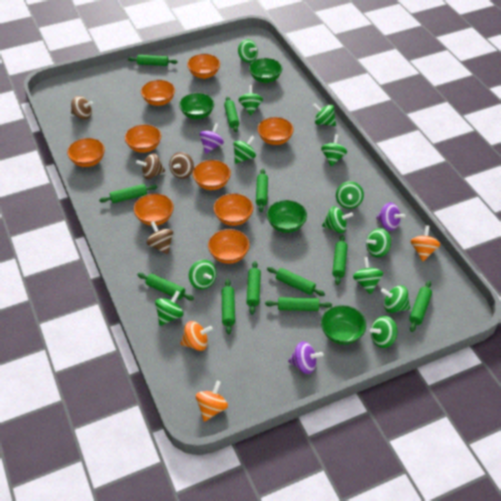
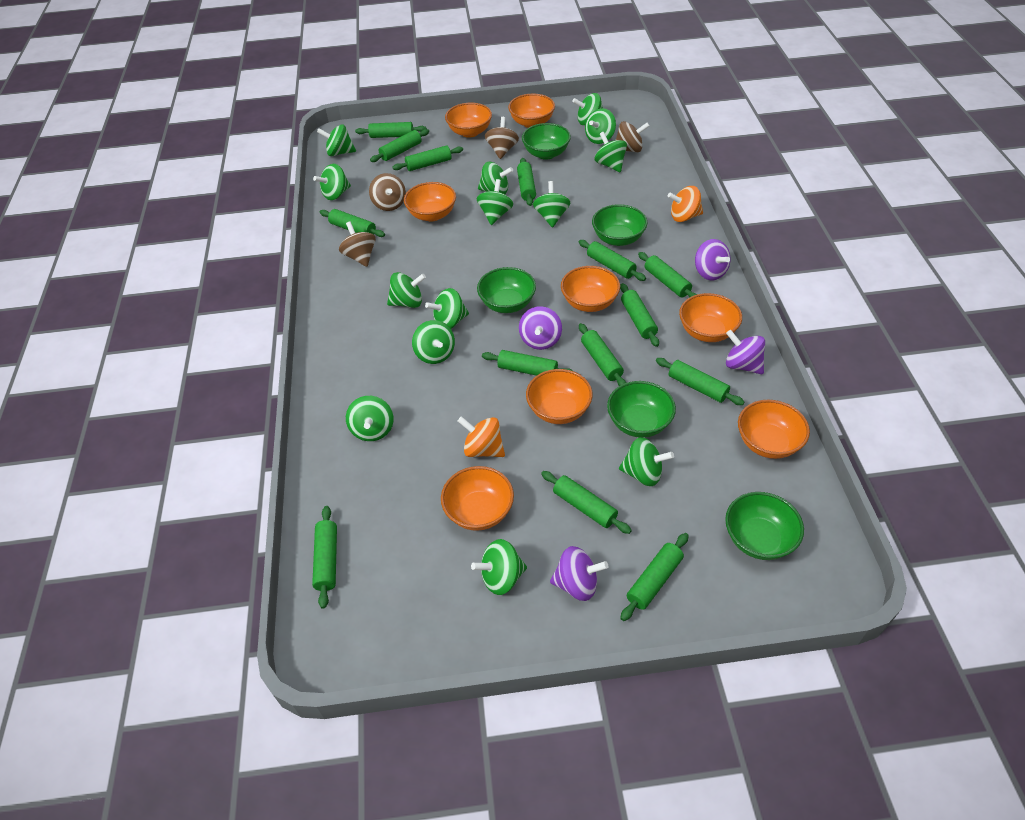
green bowl: 4 -> 5
green rolling pin: 11 -> 14
green spinning top: 13 -> 14
orange bowl: 9 -> 8
orange spinning top: 3 -> 2
purple spinning top: 3 -> 4

